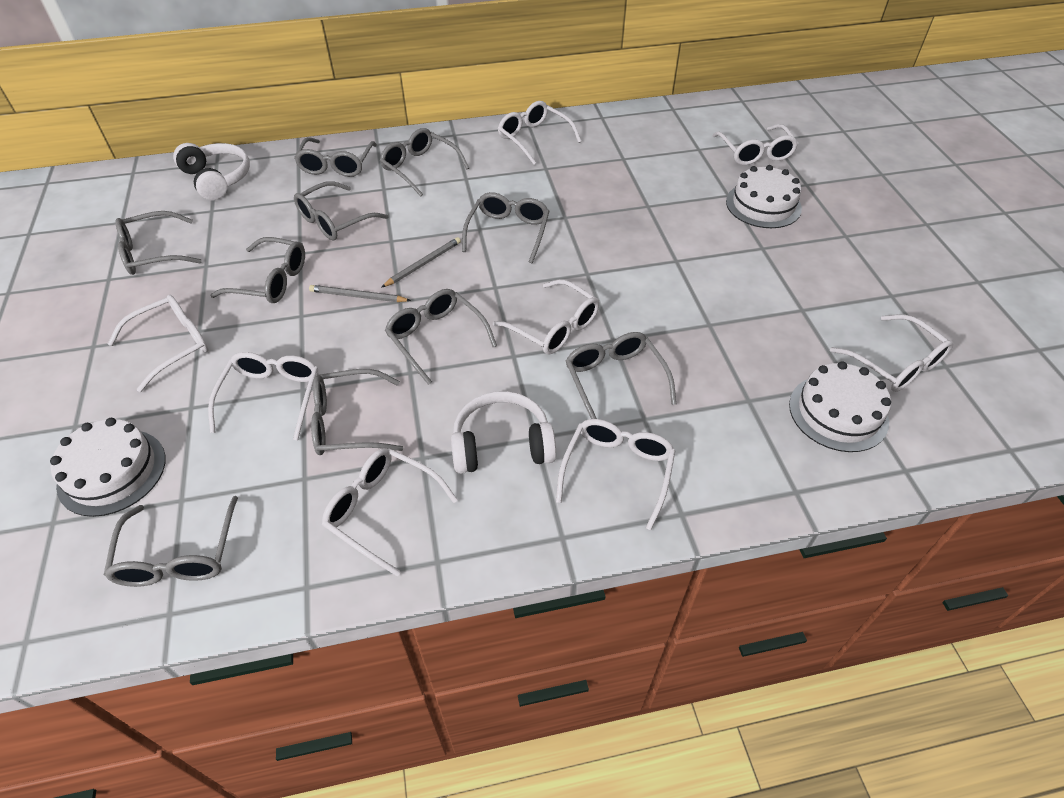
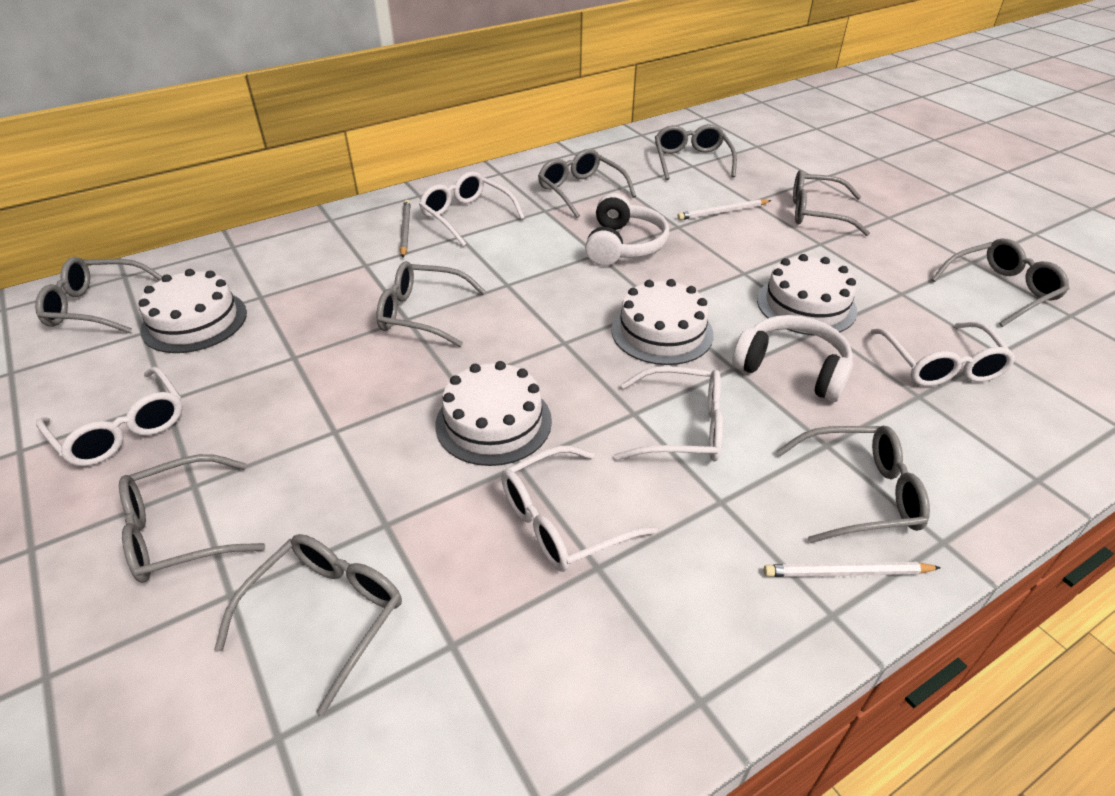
grey glasses: 10 -> 9
grey pencil: 2 -> 1
white cake: 3 -> 4
white glasses: 8 -> 5
white pencil: 0 -> 2

